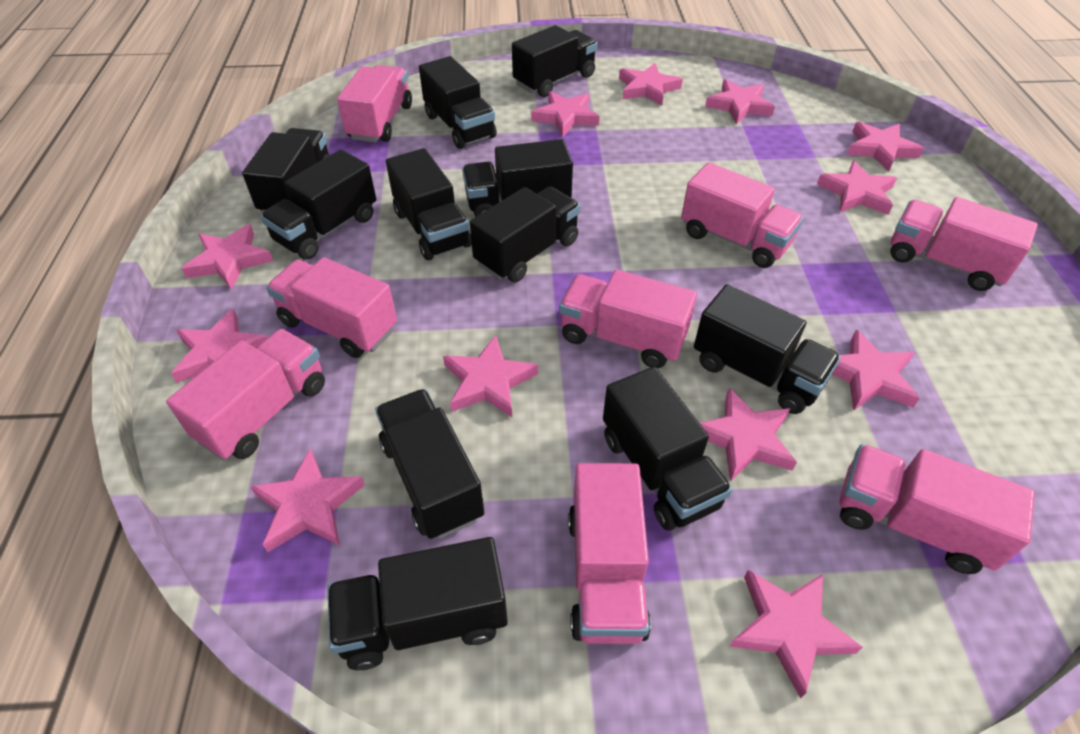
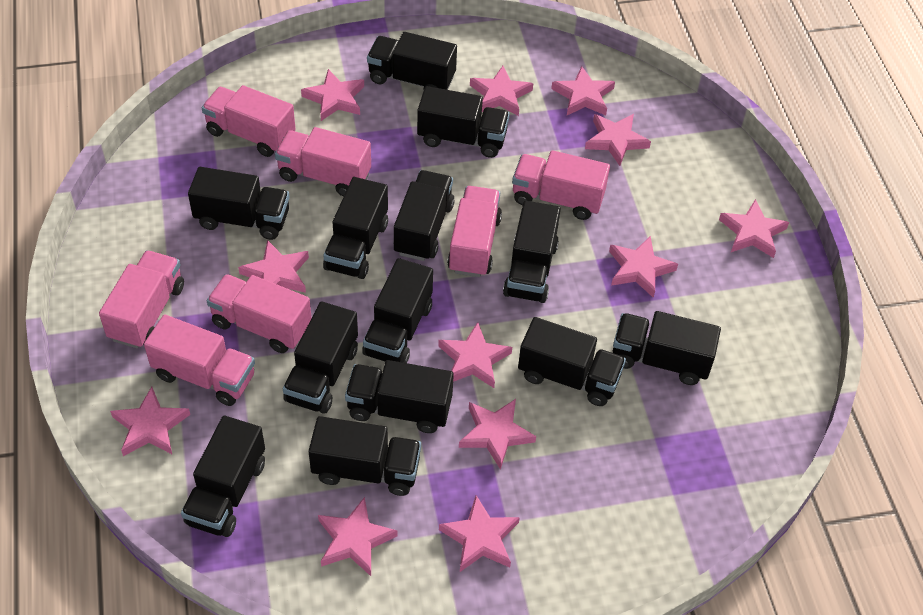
black truck: 11 -> 13
pink truck: 8 -> 7

